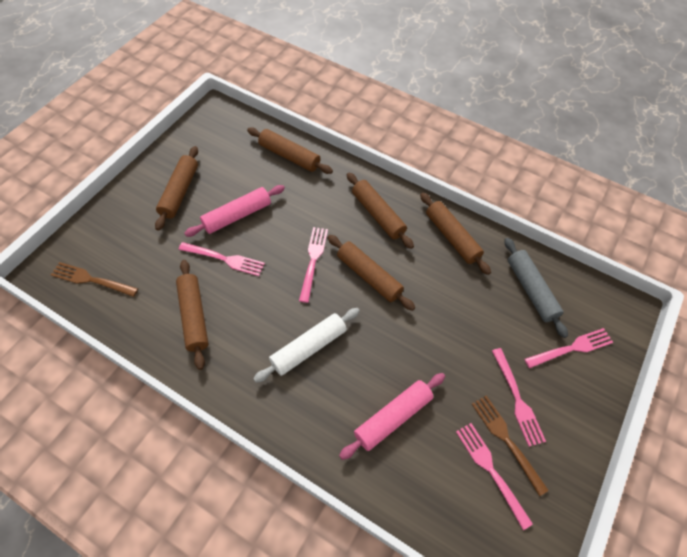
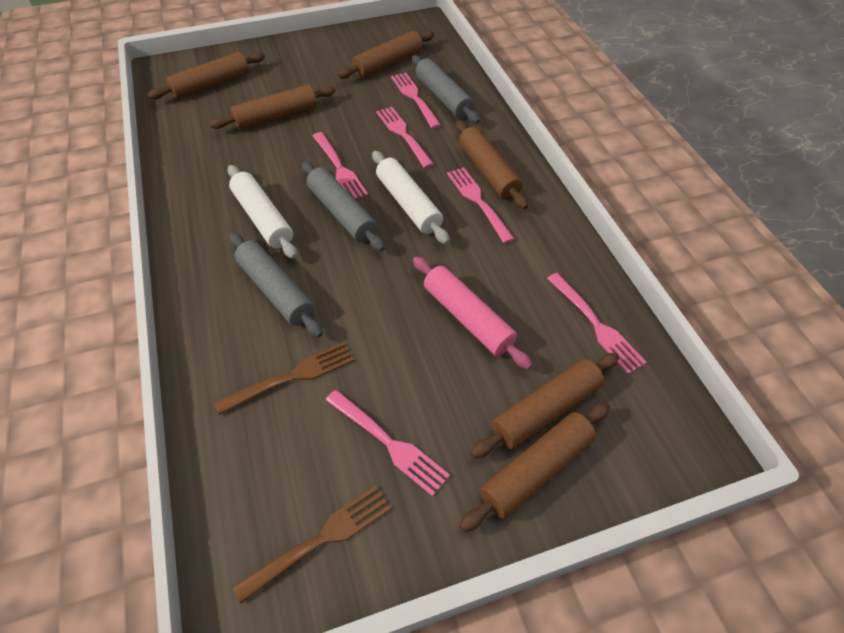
grey rolling pin: 1 -> 3
pink fork: 5 -> 6
pink rolling pin: 2 -> 1
white rolling pin: 1 -> 2

